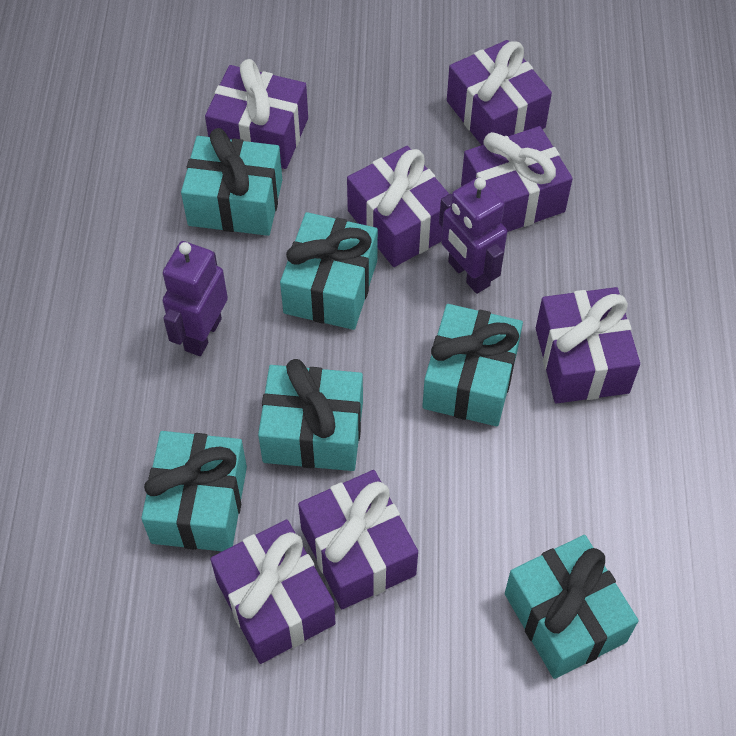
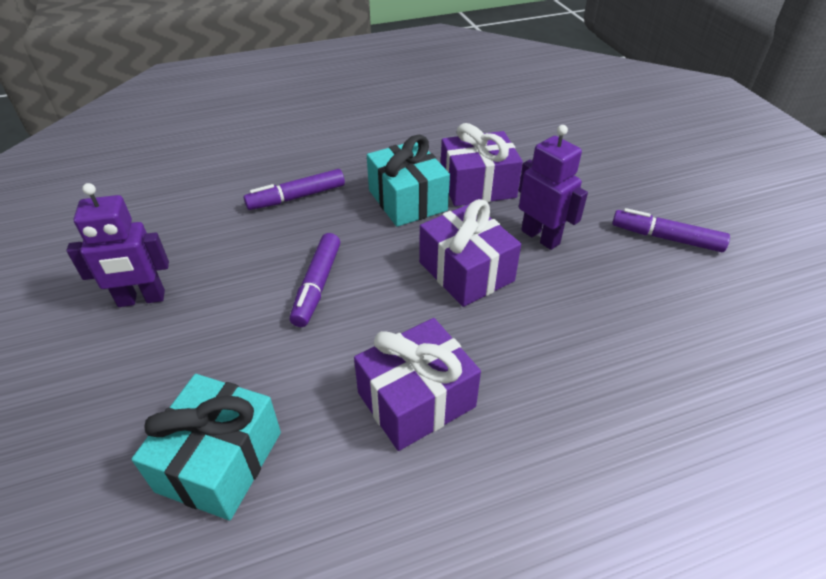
purple gift: 7 -> 3
purple marker: 0 -> 3
turquoise gift: 6 -> 2

